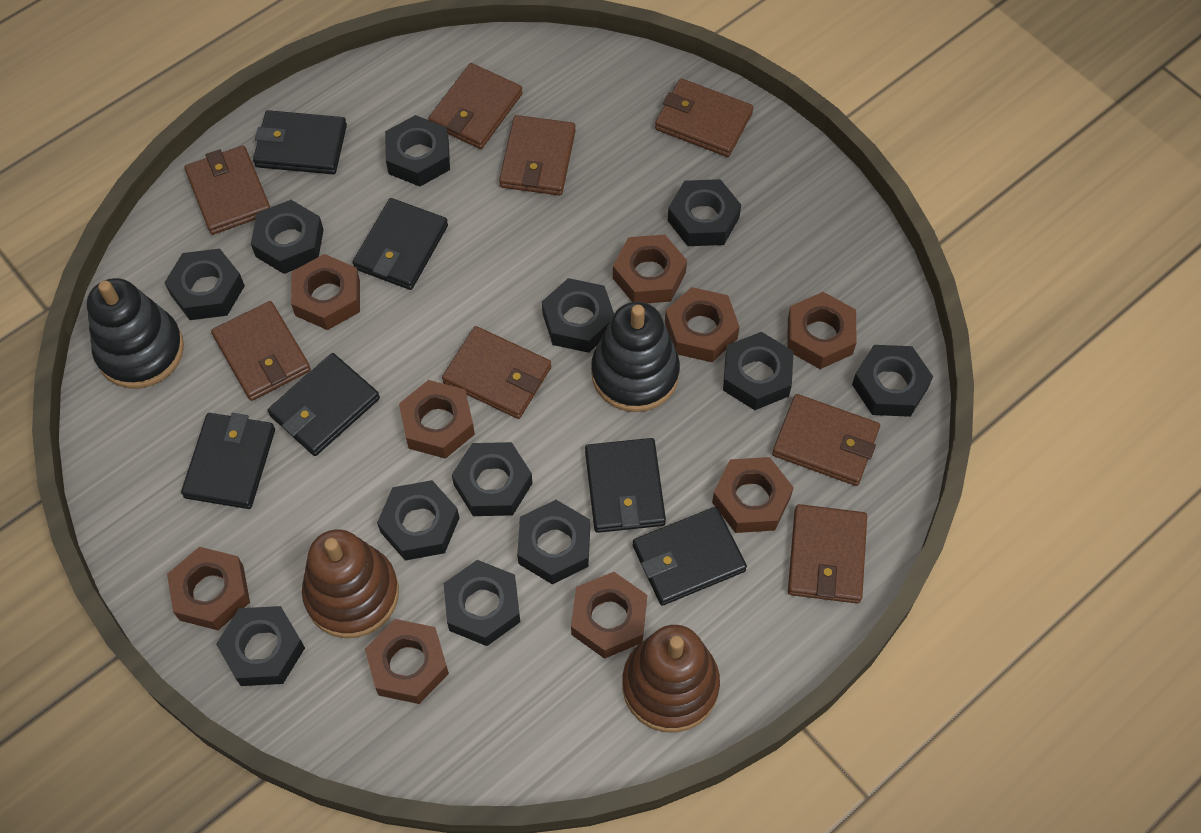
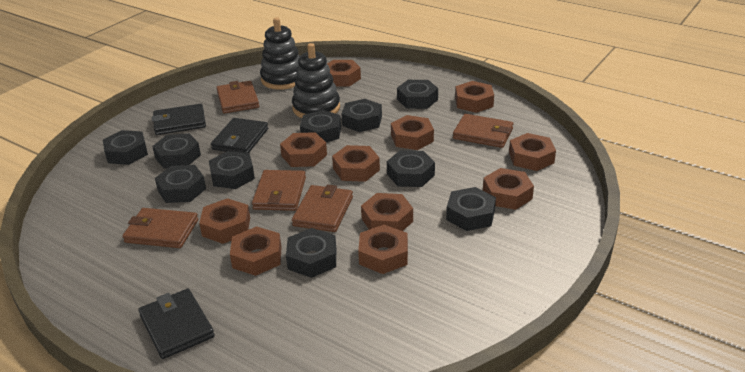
black nut: 12 -> 10
black wallet: 6 -> 3
brown nut: 9 -> 11
brown stacking toy: 2 -> 0
brown wallet: 8 -> 5

